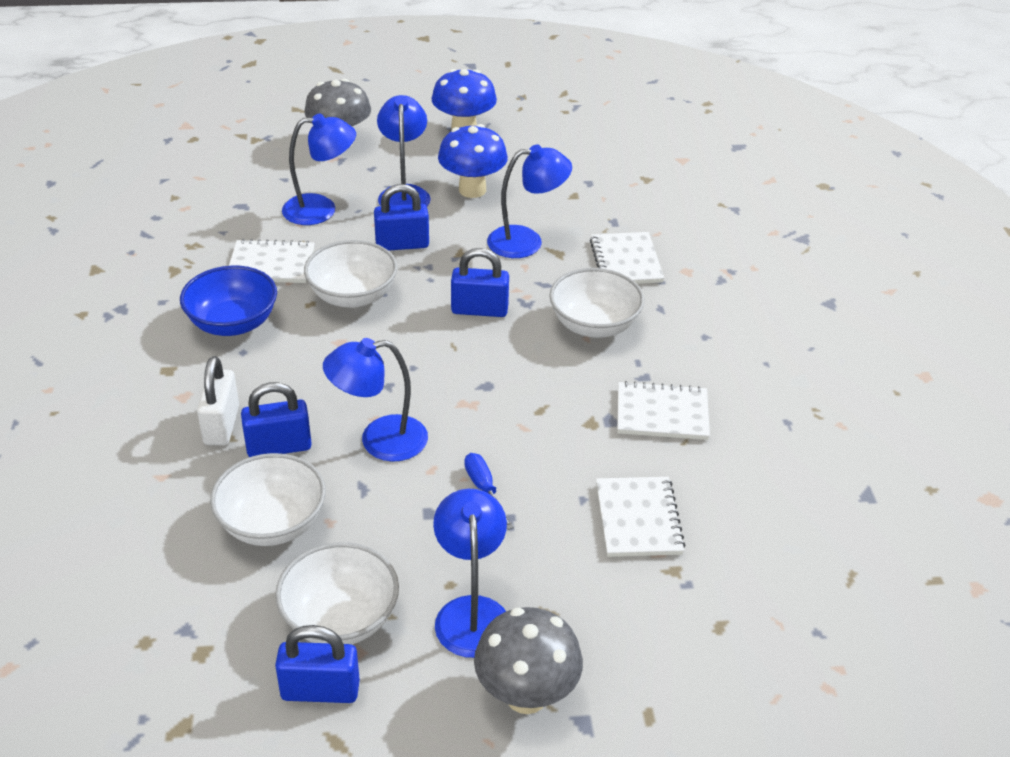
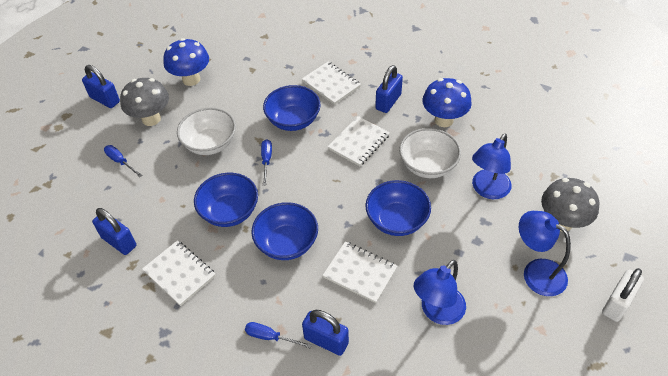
blue bowl: 1 -> 4
blue lamp: 5 -> 3
blue screwdriver: 1 -> 3
white bowl: 4 -> 2

